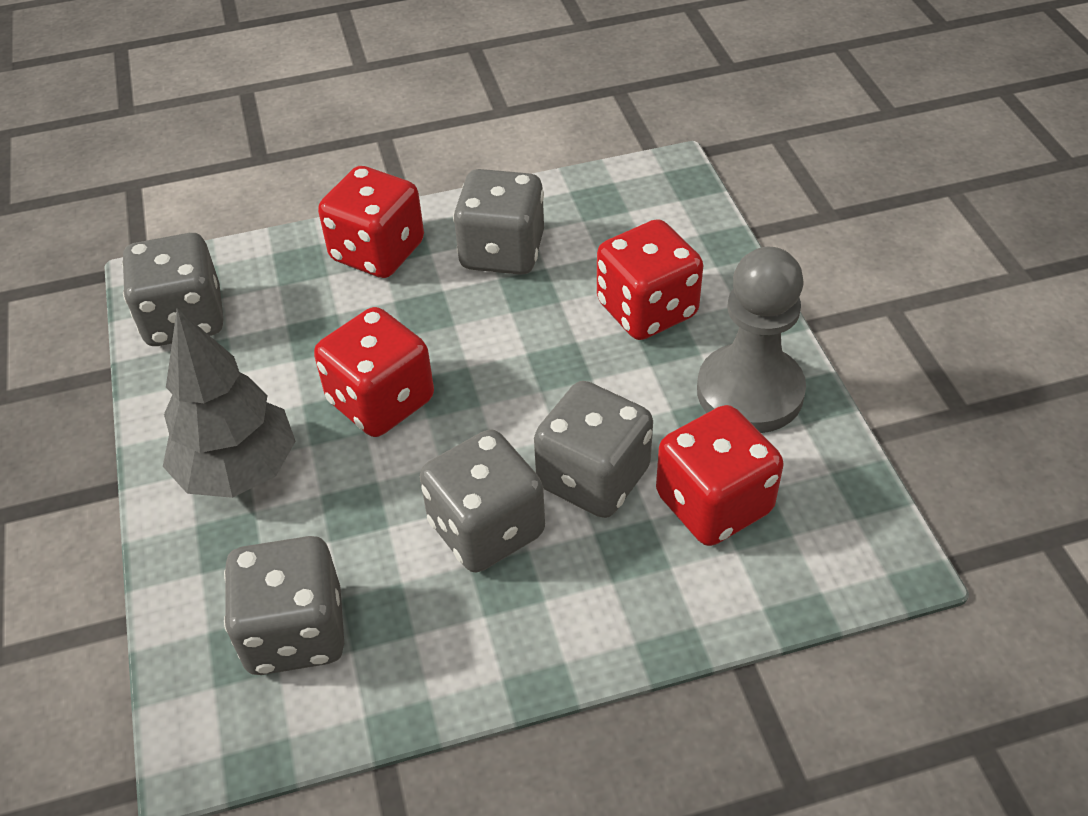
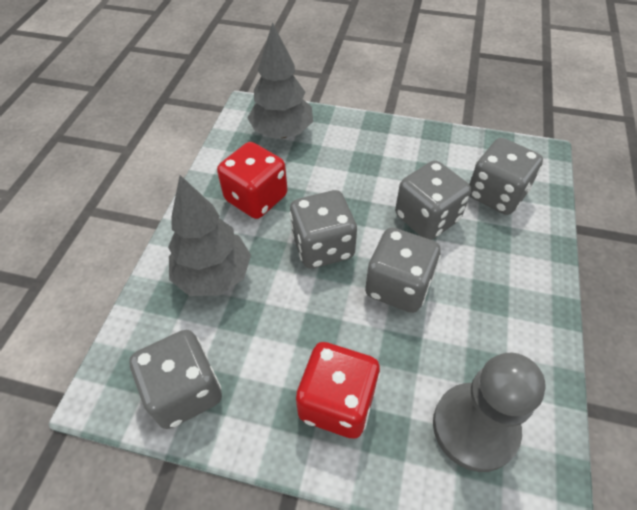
grey tree: 1 -> 2
red dice: 4 -> 2

